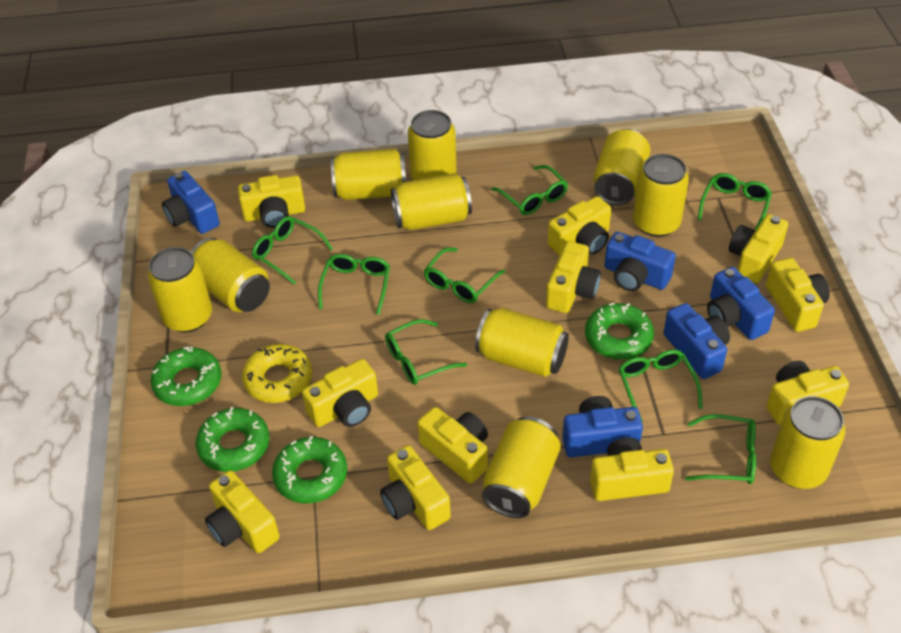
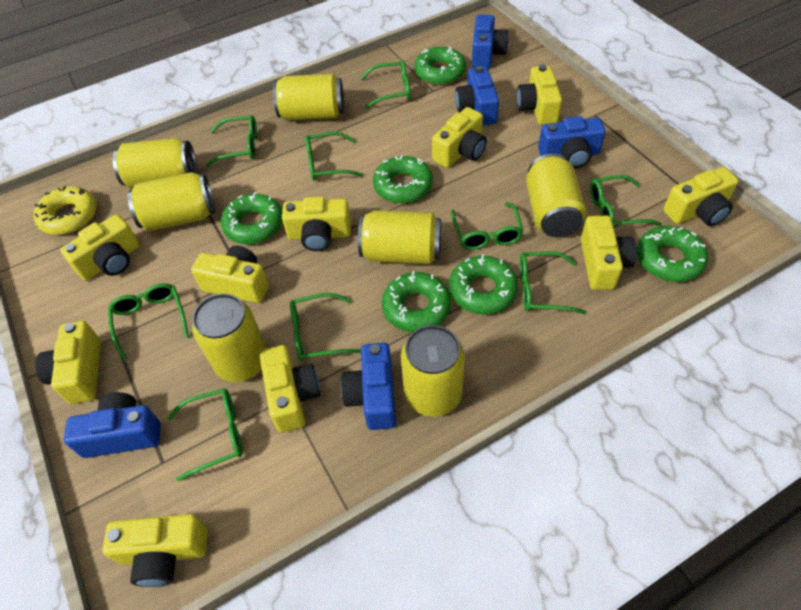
green donut: 4 -> 6
green glasses: 8 -> 9
yellow camera: 11 -> 10
yellow can: 10 -> 7

